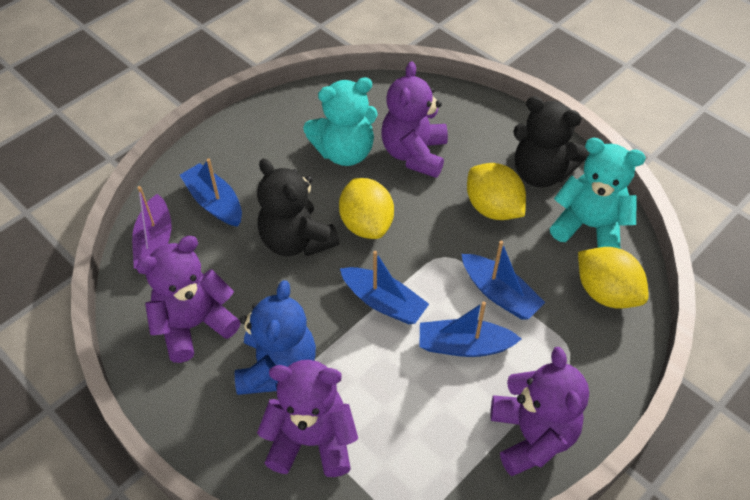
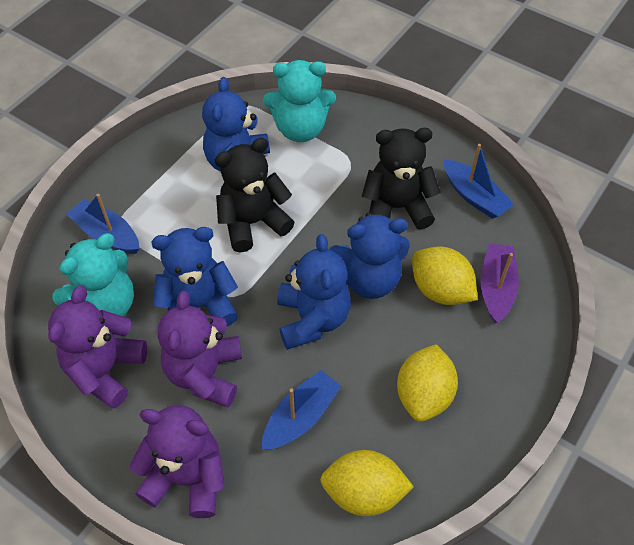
blue boat: 4 -> 3
blue teddy bear: 1 -> 4
purple teddy bear: 4 -> 3

